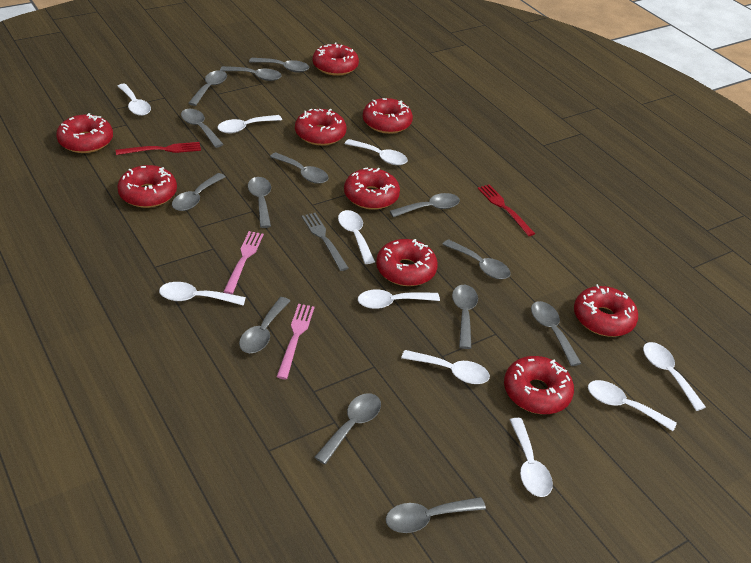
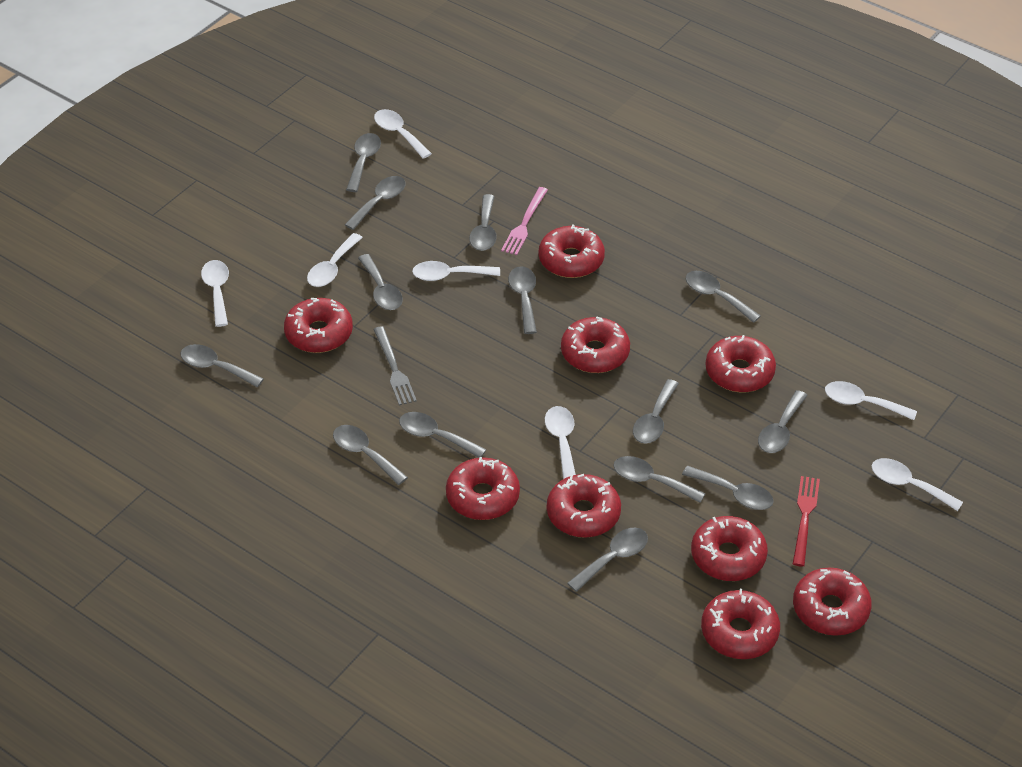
pink fork: 2 -> 1
red fork: 2 -> 1
white spoon: 10 -> 7

